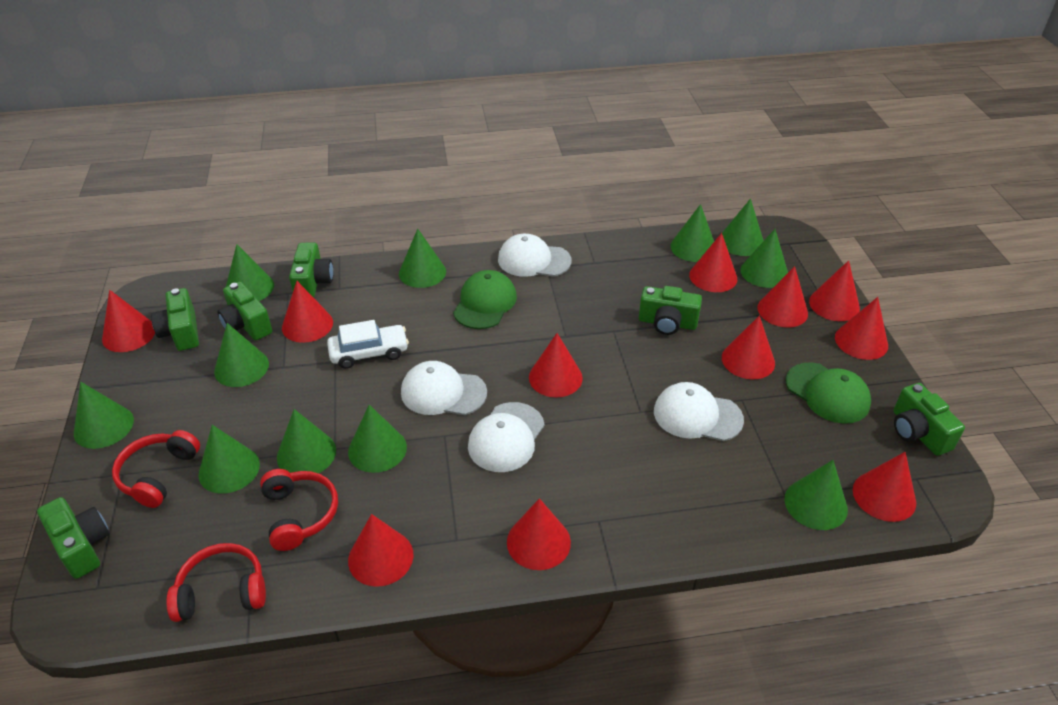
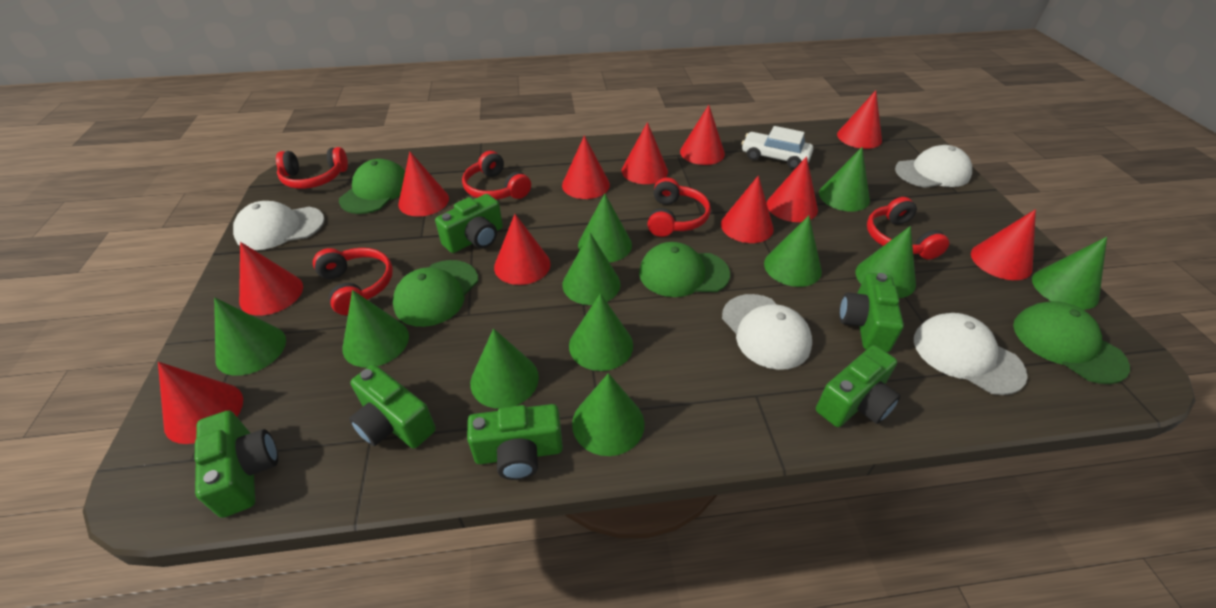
green cap: 2 -> 4
red headphones: 3 -> 5

